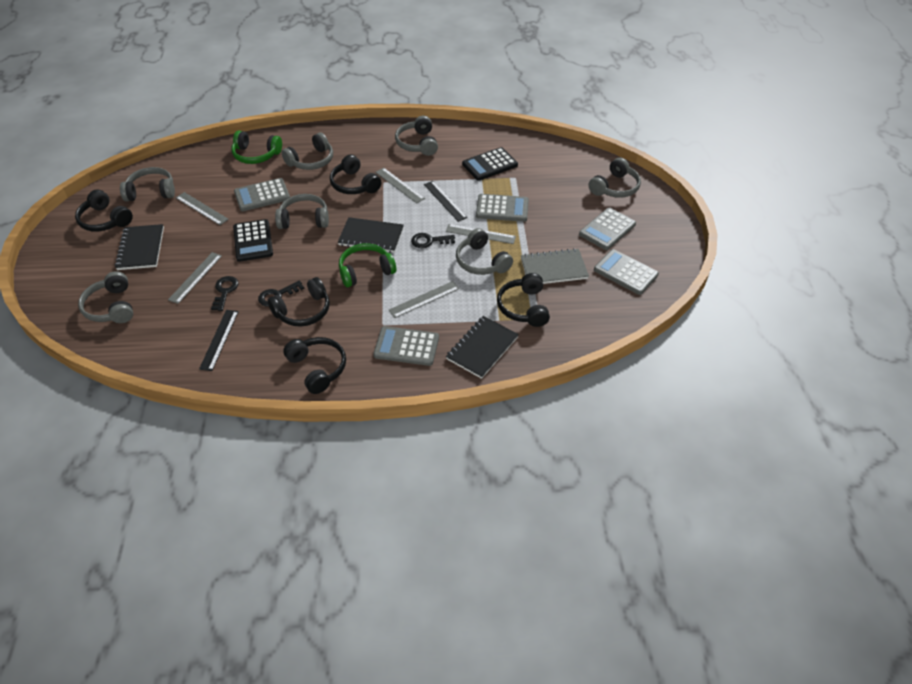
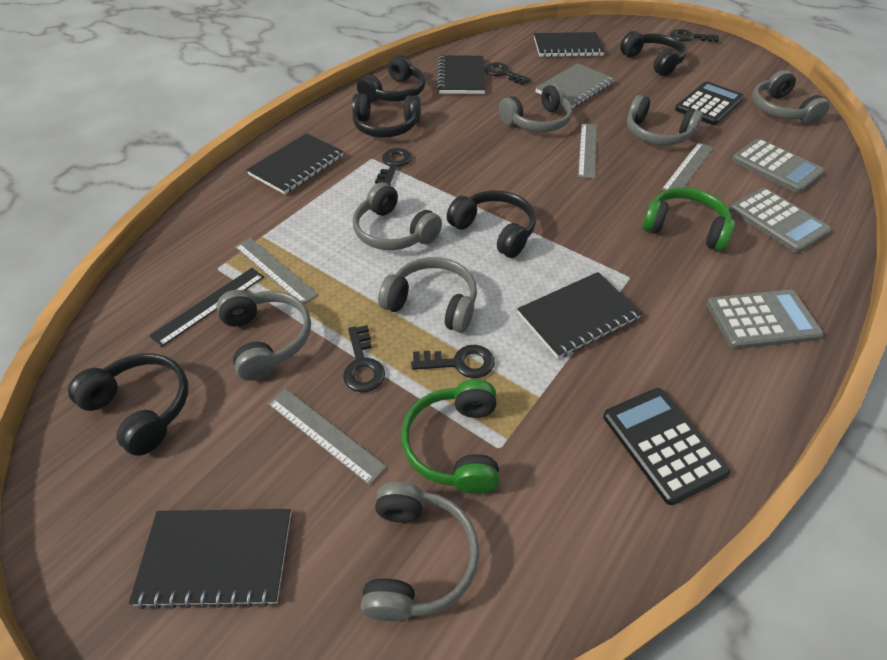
black key: 3 -> 5
black notebook: 3 -> 5
black ruler: 2 -> 1
grey calculator: 5 -> 3
grey ruler: 5 -> 4

